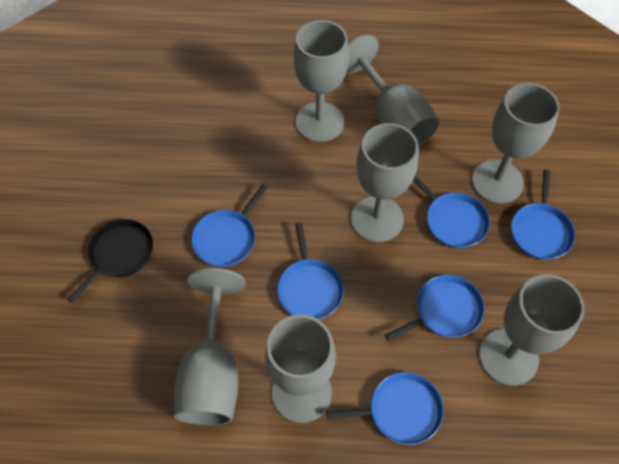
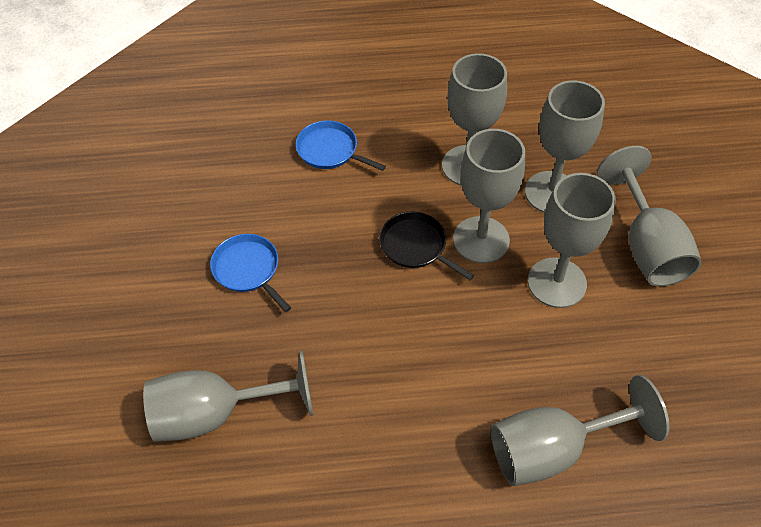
blue pan: 6 -> 2

